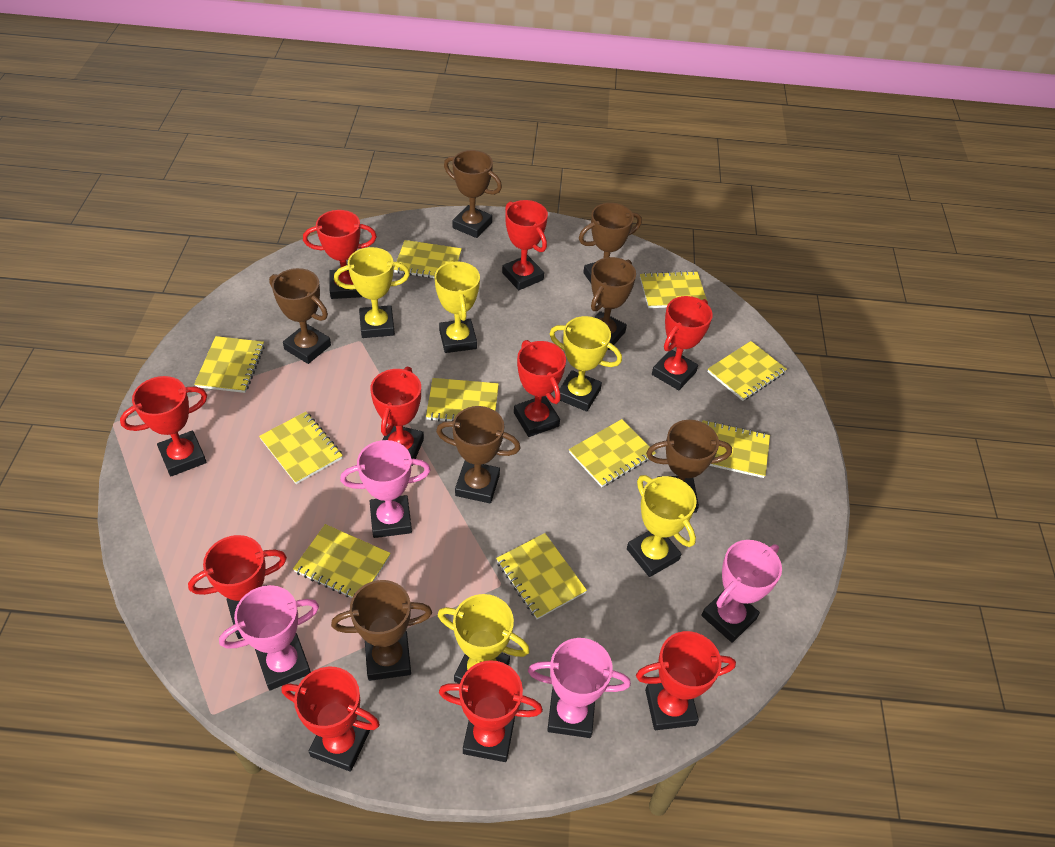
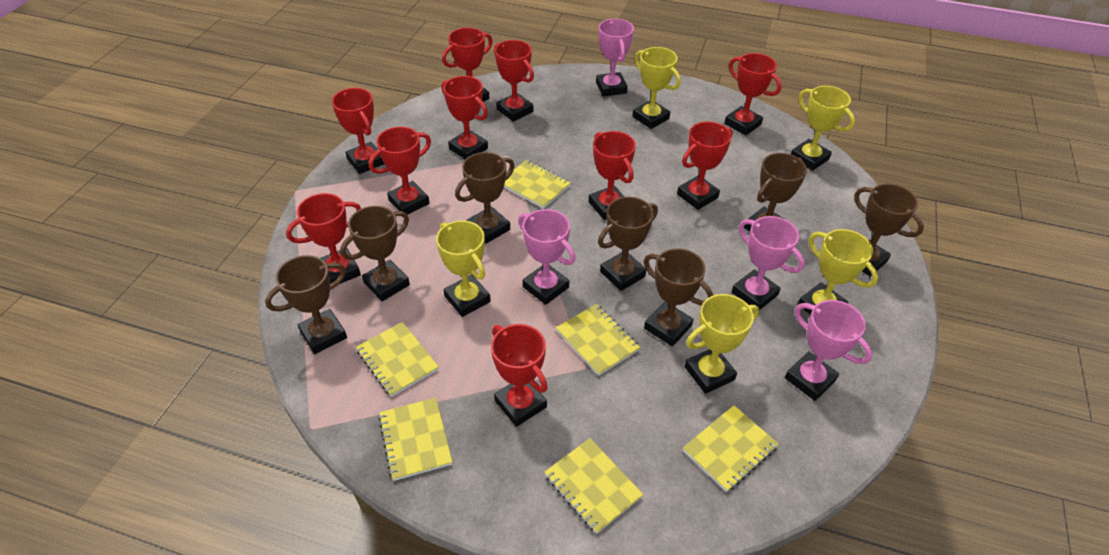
yellow notebook: 10 -> 6

